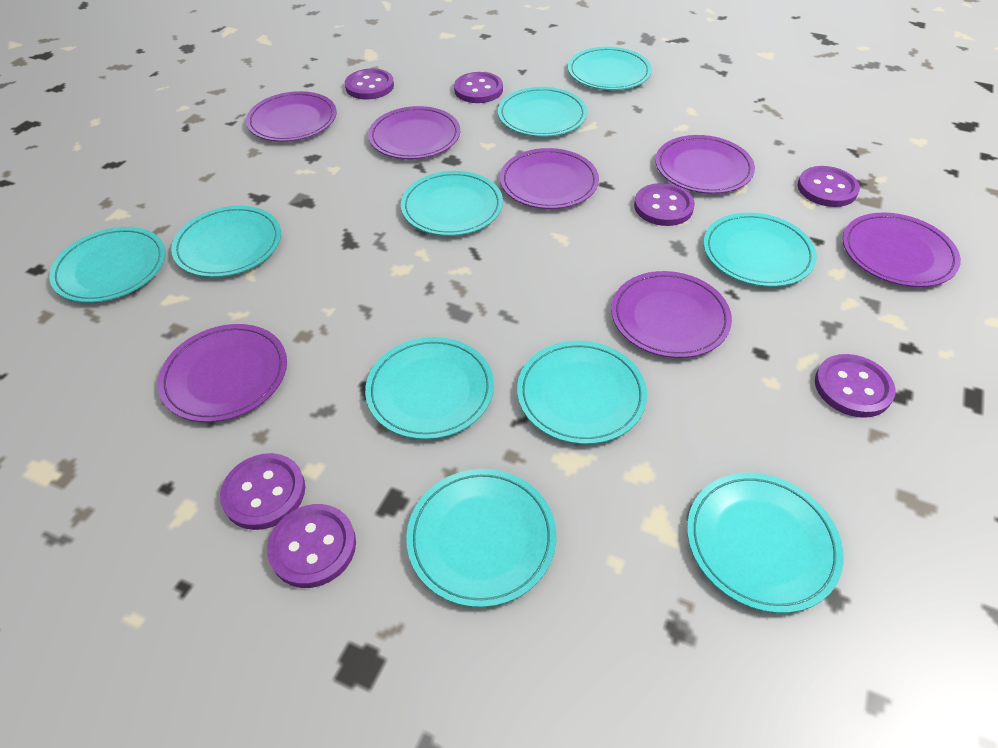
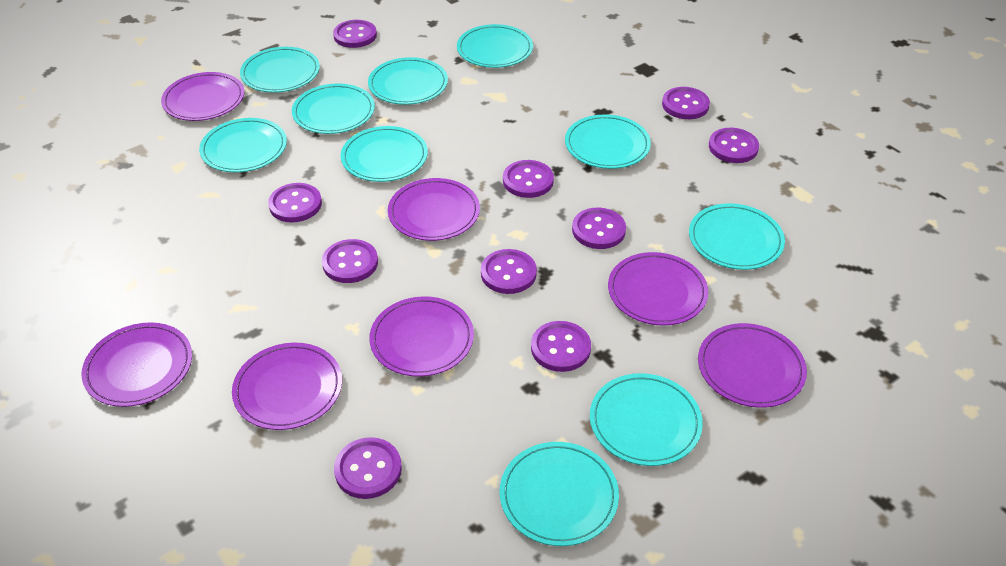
purple button: 7 -> 10

